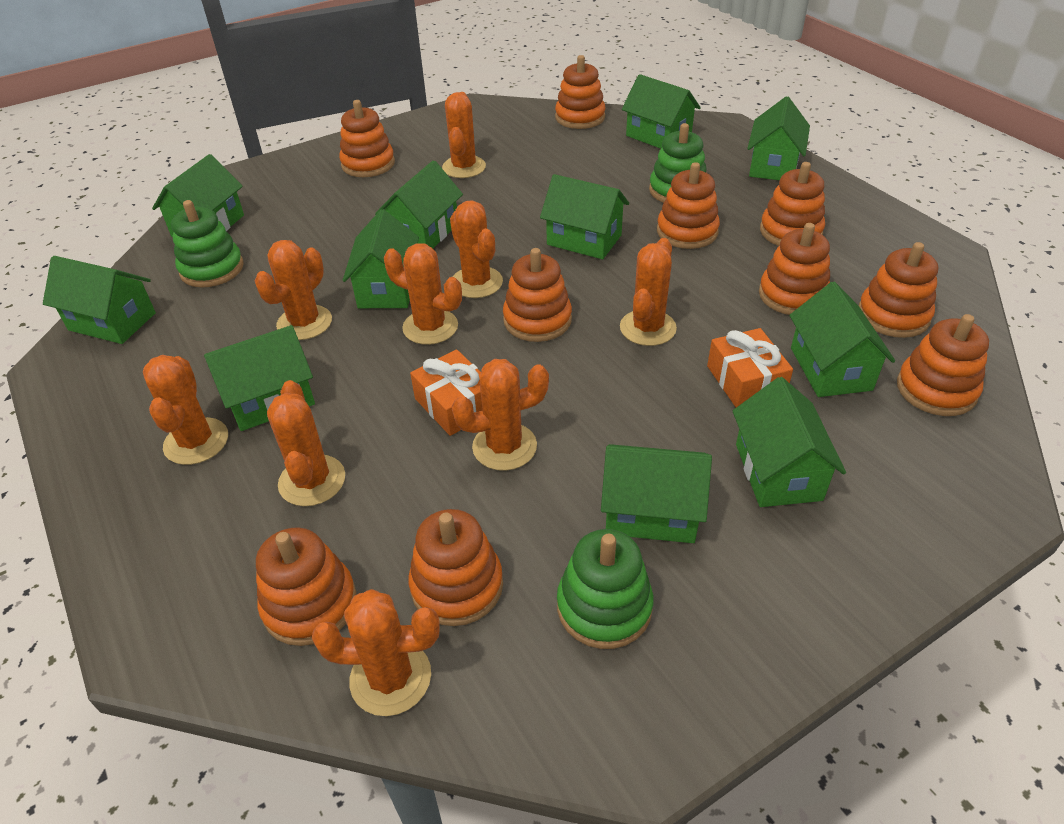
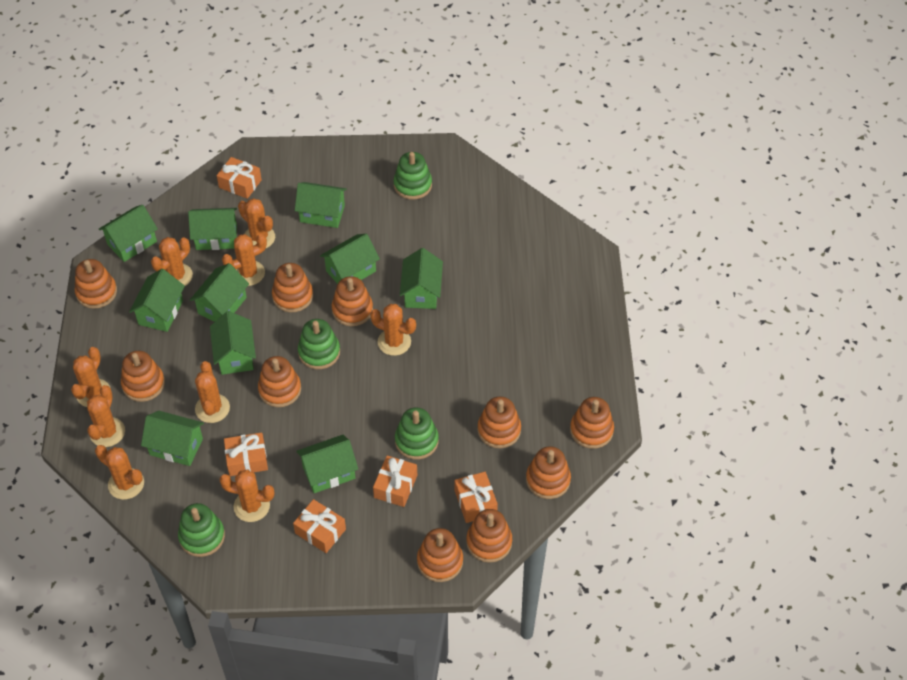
green house: 11 -> 10
green stacking toy: 3 -> 4
orange gift: 2 -> 5

